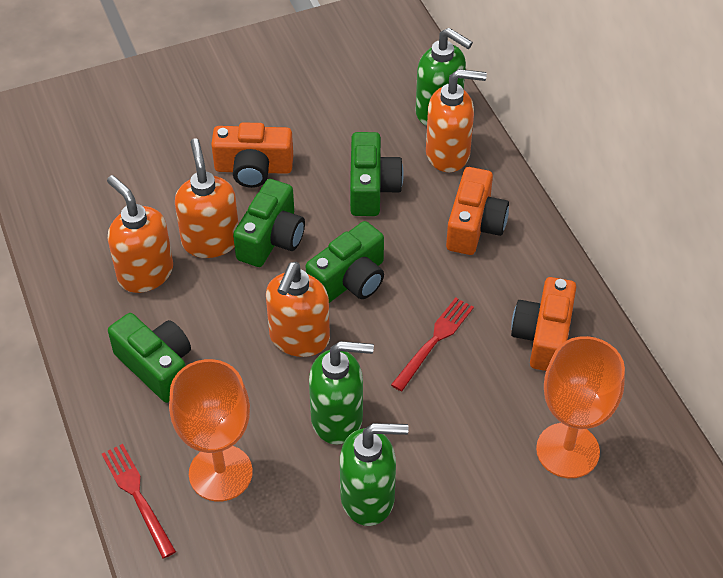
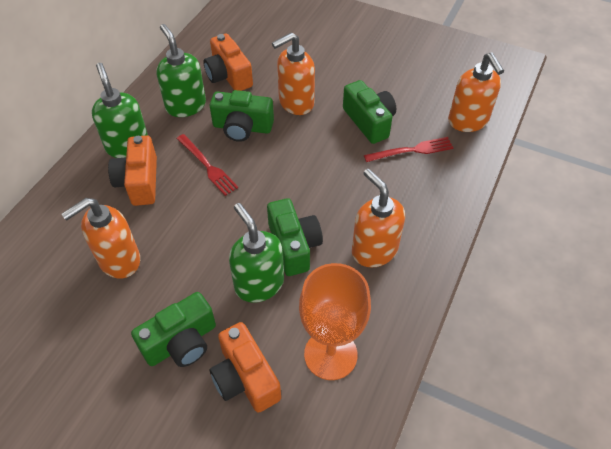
orange goblet: 2 -> 1

